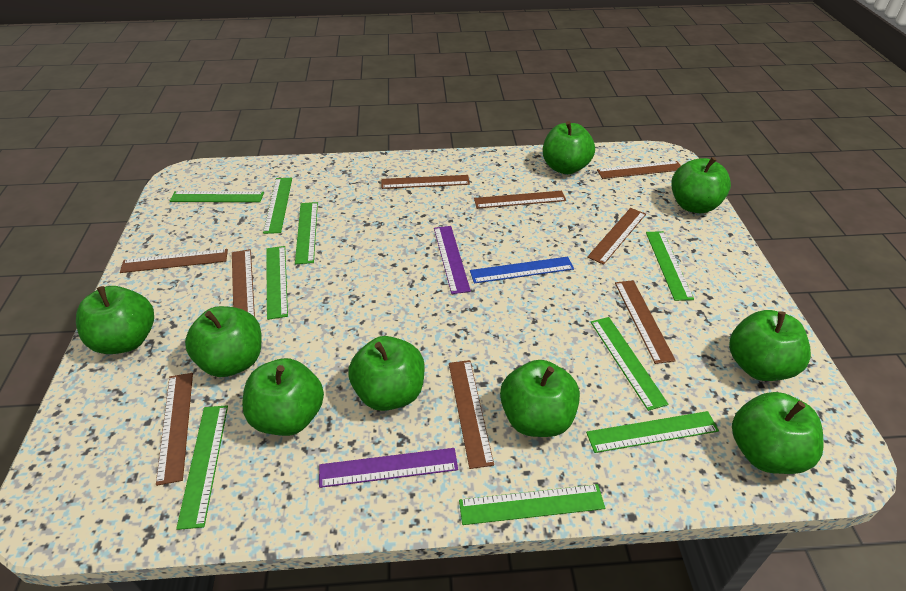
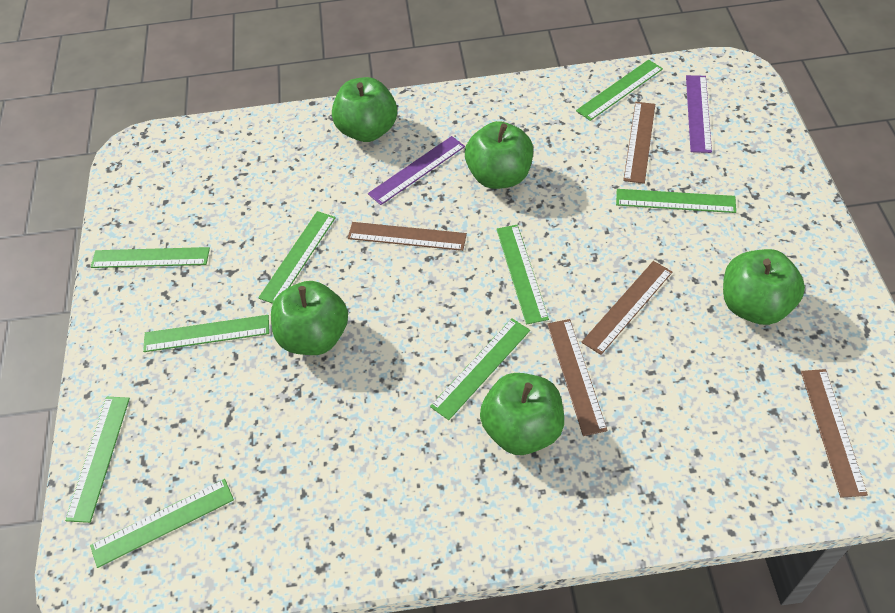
blue ruler: 1 -> 0
brown ruler: 9 -> 5
green apple: 9 -> 5

